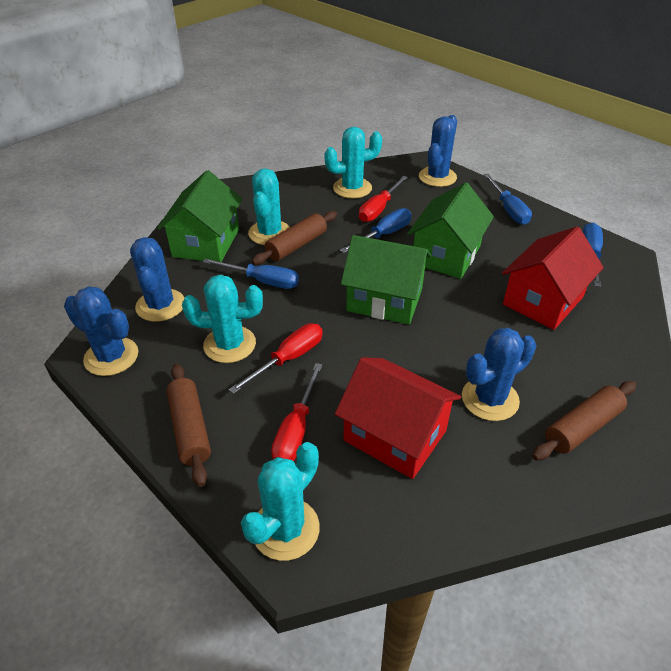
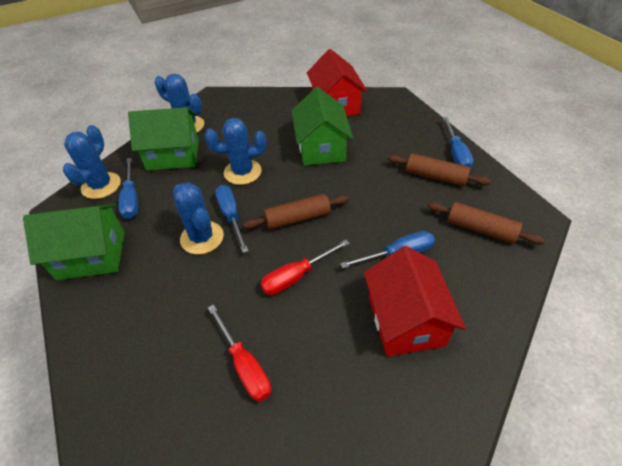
red screwdriver: 3 -> 2
turquoise cactus: 4 -> 0

